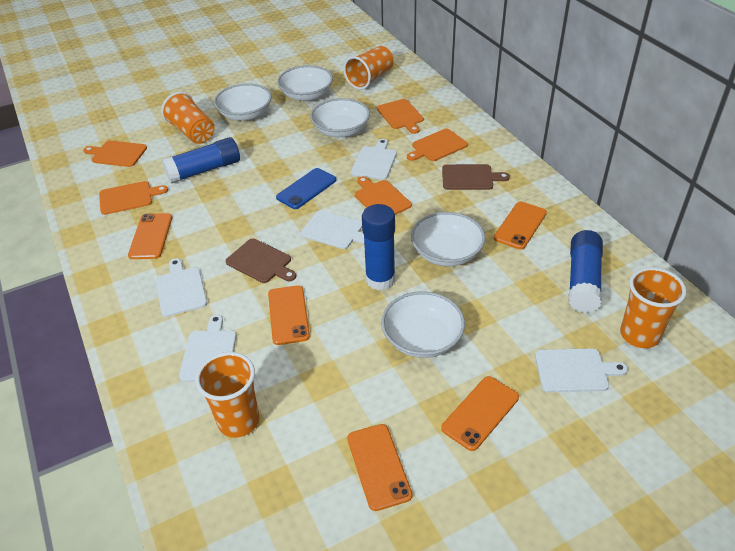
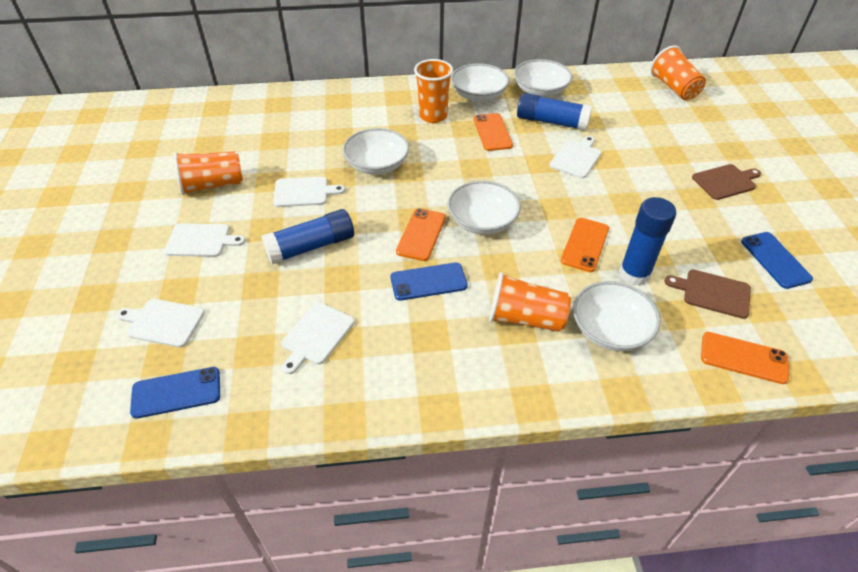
blue phone: 1 -> 3
orange cutting board: 5 -> 0
orange phone: 5 -> 4

